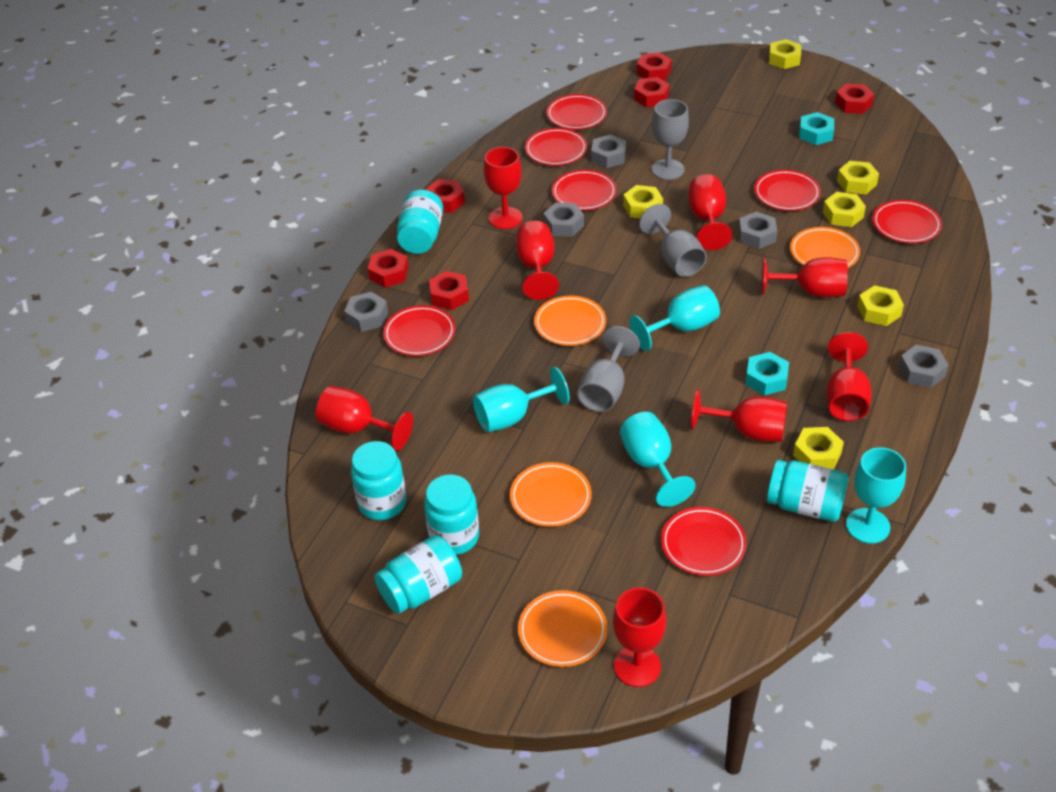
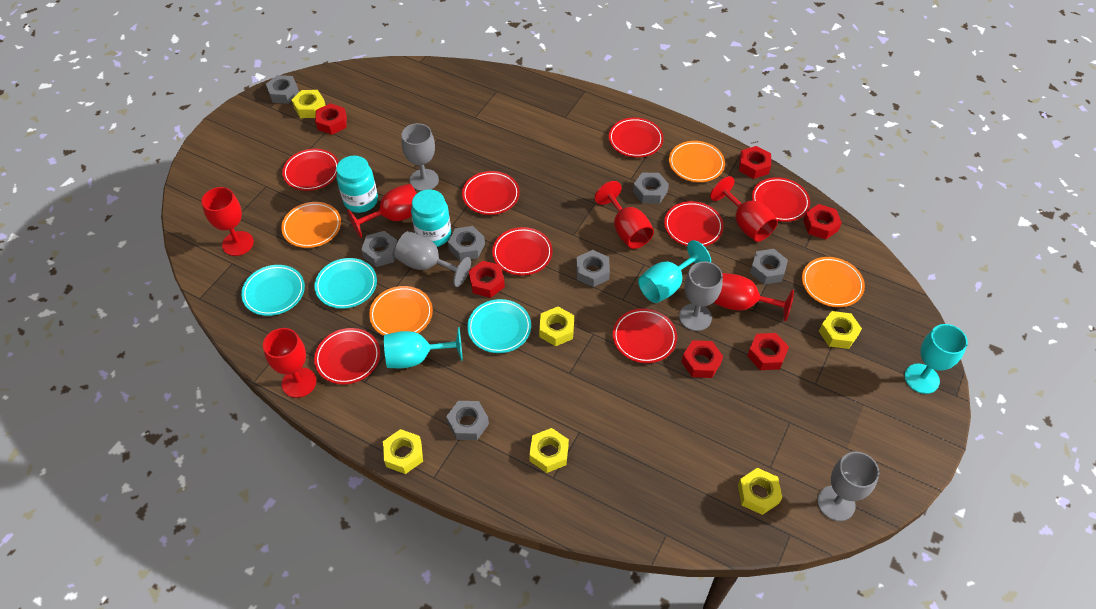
grey goblet: 3 -> 4
grey nut: 5 -> 7
red goblet: 8 -> 6
red plate: 7 -> 8
turquoise goblet: 4 -> 3
turquoise jar: 5 -> 2
turquoise nut: 2 -> 0
turquoise plate: 0 -> 3

